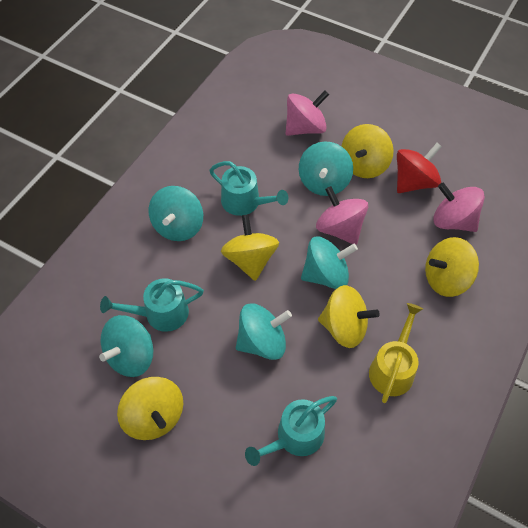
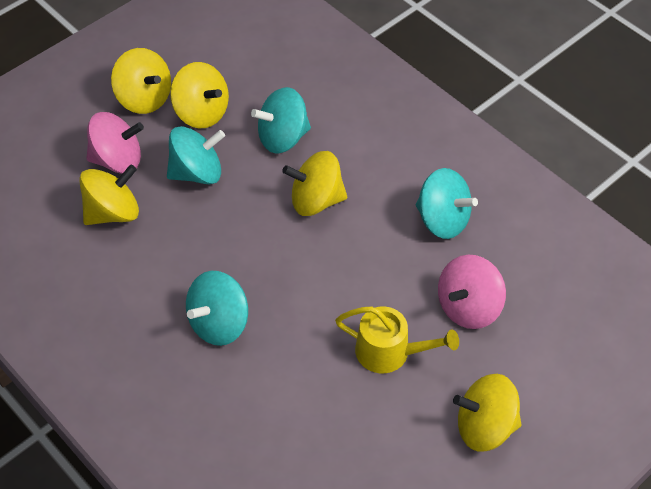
pink spinning top: 3 -> 2
red spinning top: 1 -> 0
turquoise spinning top: 5 -> 4
turquoise watering can: 3 -> 0

